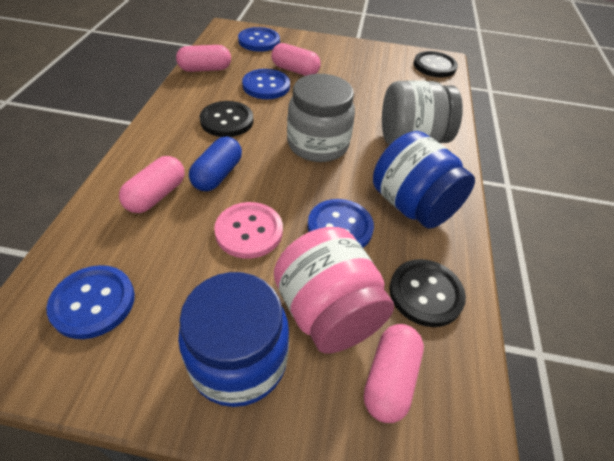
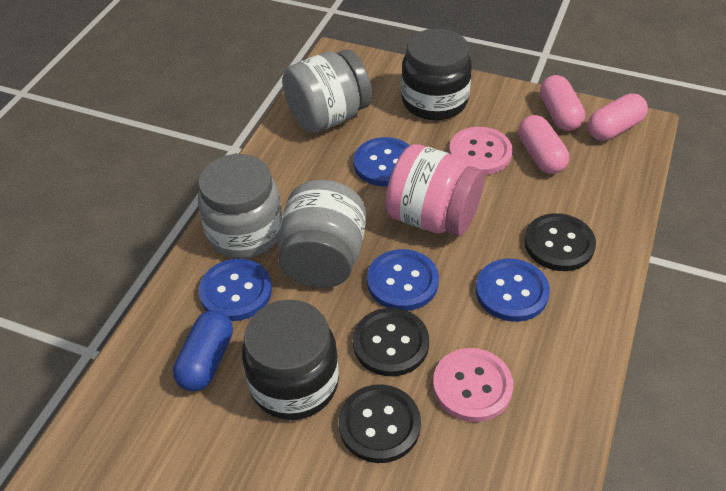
black jar: 0 -> 2
blue jar: 2 -> 0
grey jar: 2 -> 3
pink button: 1 -> 2
pink capsule: 4 -> 3

